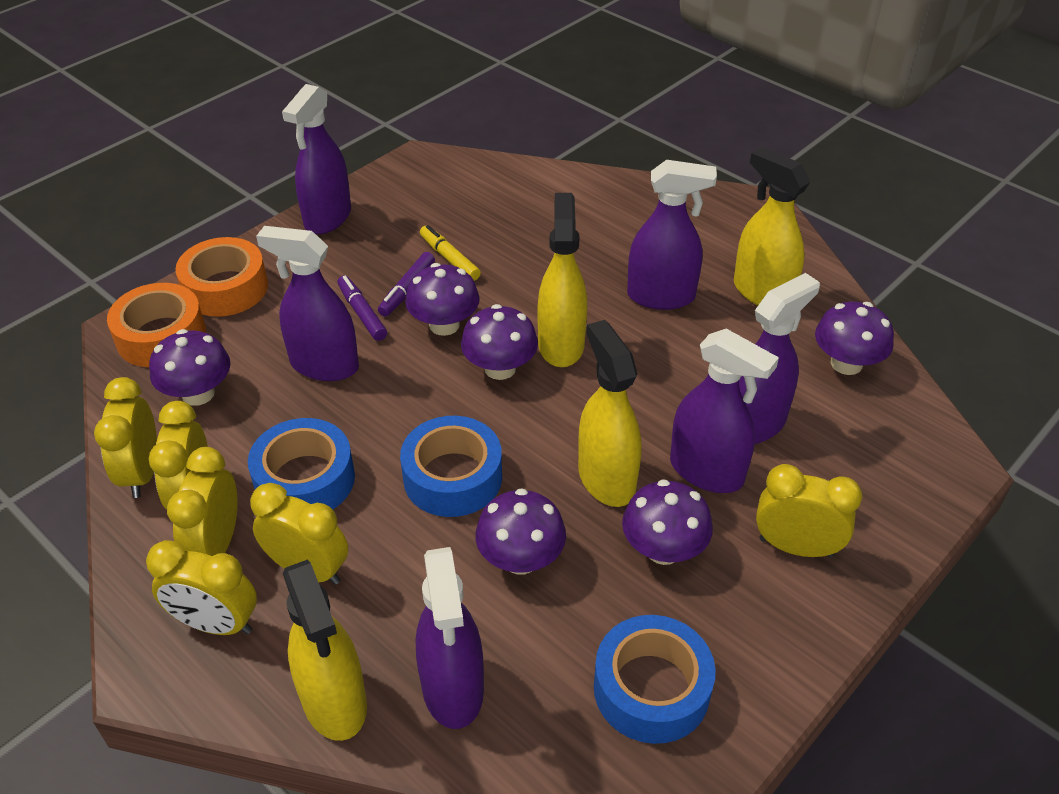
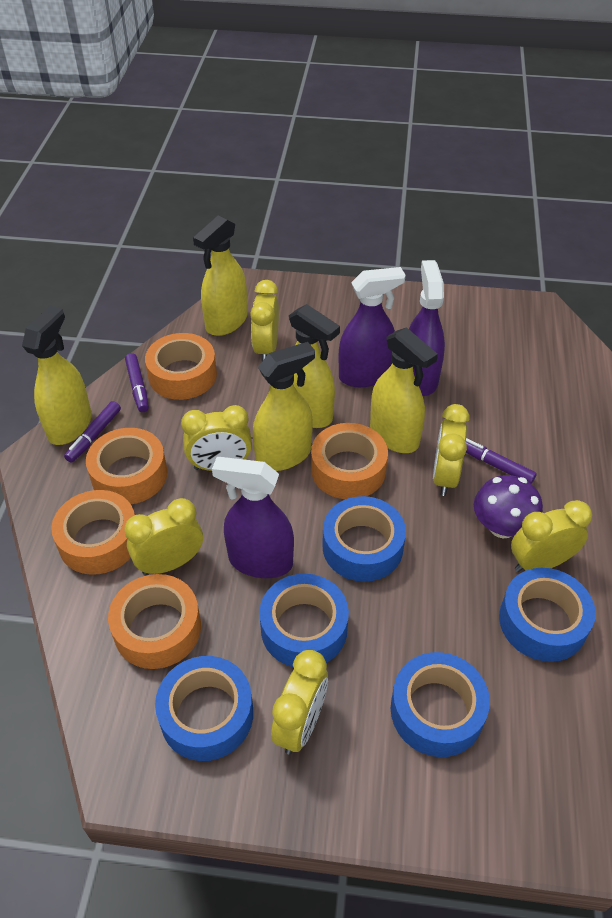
blue tape: 3 -> 5
orange tape: 2 -> 5
purple marker: 2 -> 3
purple mushroom: 6 -> 1
purple spray bottle: 6 -> 3
yellow marker: 1 -> 0
yellow spray bottle: 4 -> 5

